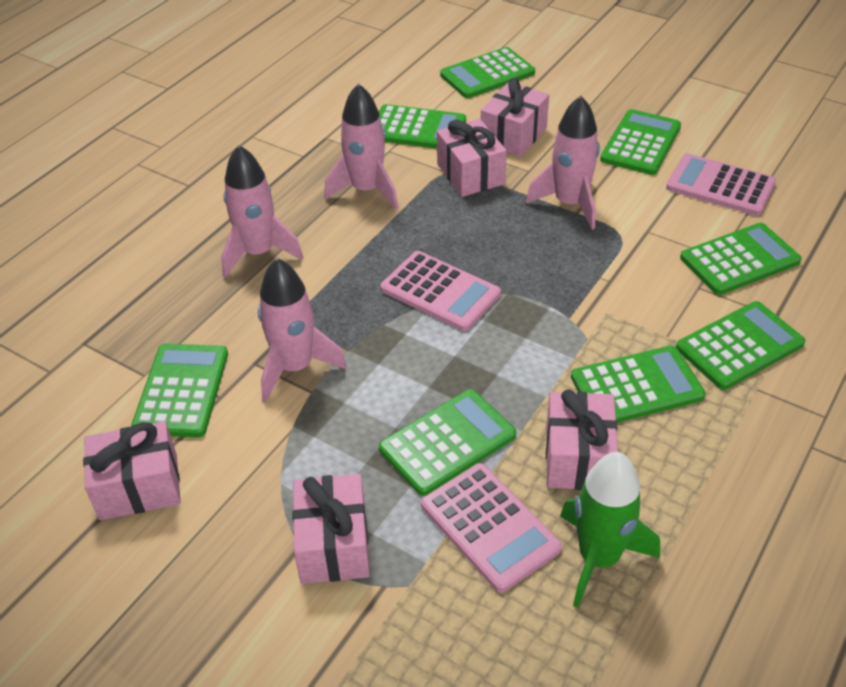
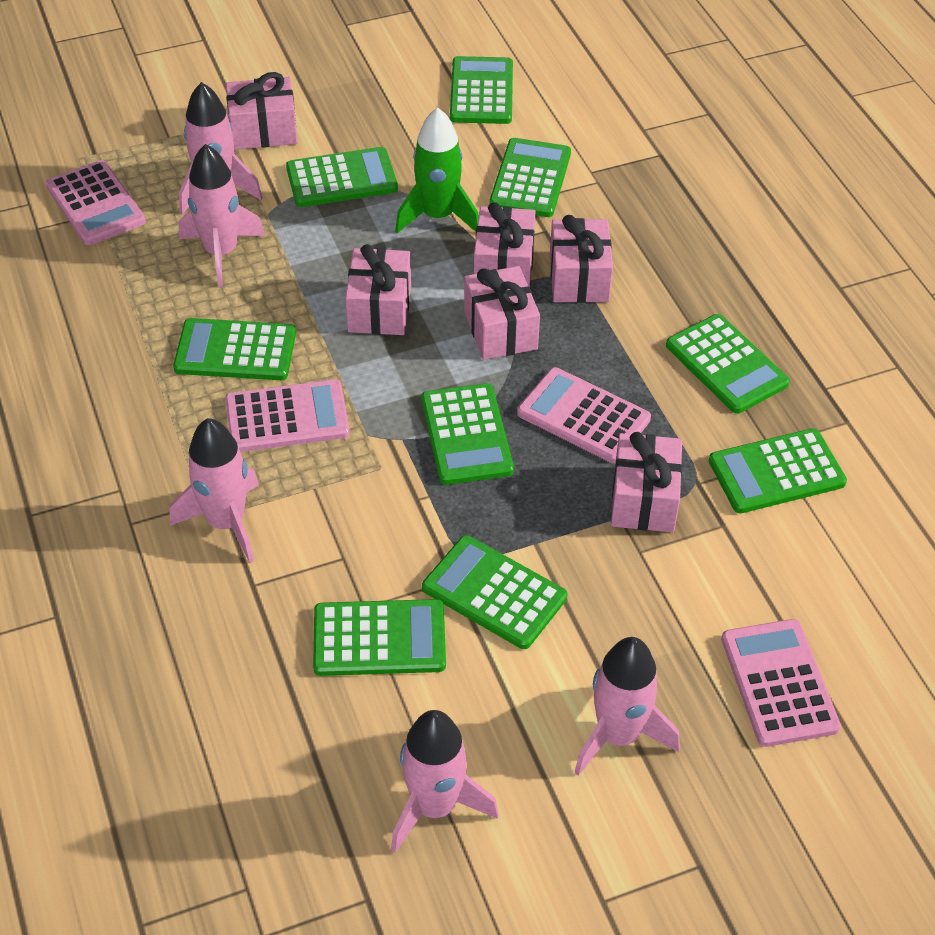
green calculator: 8 -> 9
pink calculator: 3 -> 4
pink gift: 5 -> 6
pink rocket: 4 -> 5

